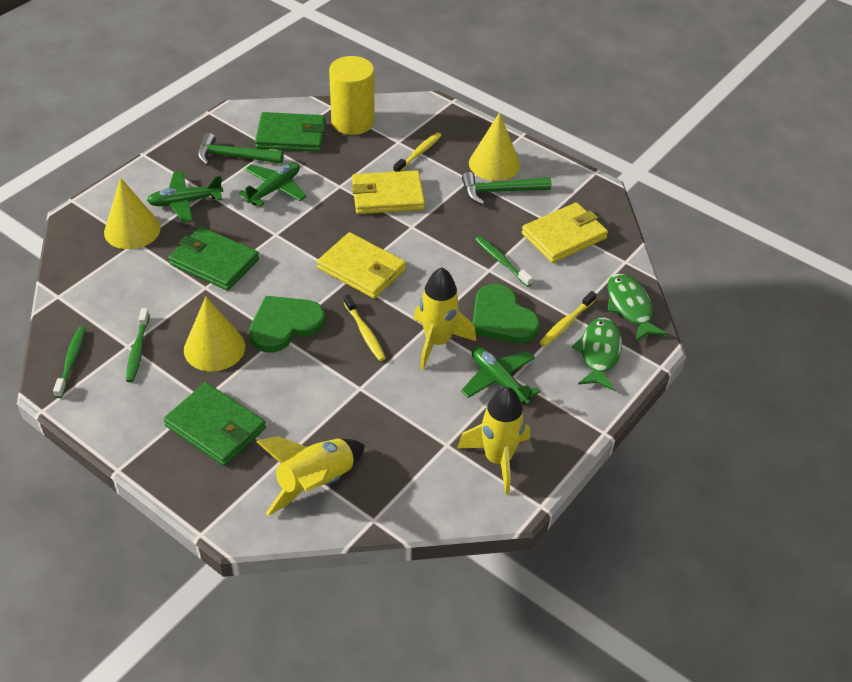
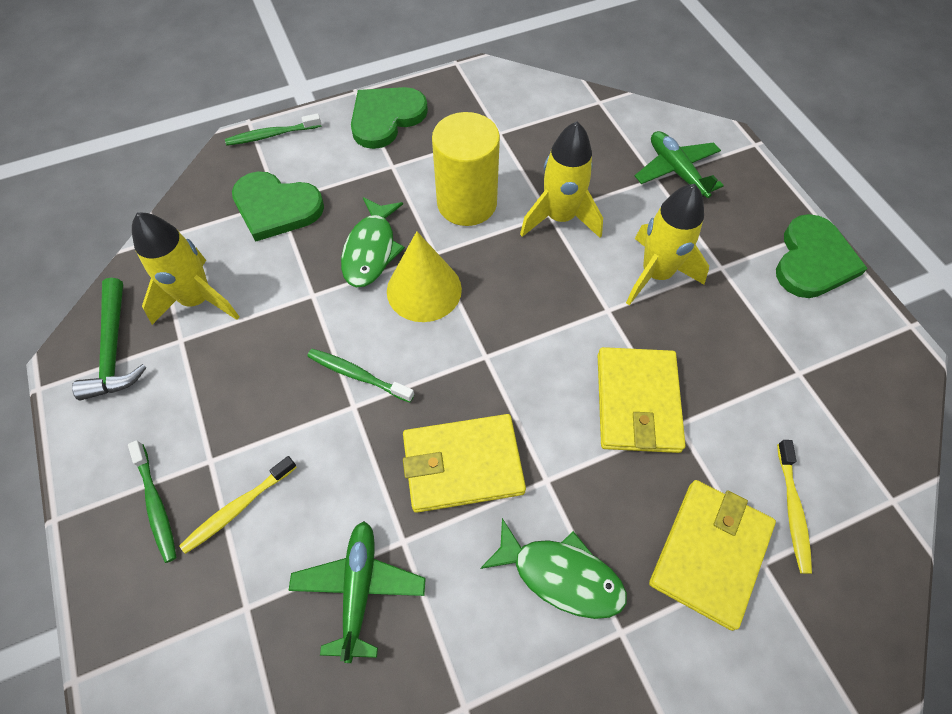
green hammer: 2 -> 1
green heart: 2 -> 3
green plane: 3 -> 2
green wallet: 3 -> 0
yellow cone: 3 -> 1
yellow toothbrush: 3 -> 2

